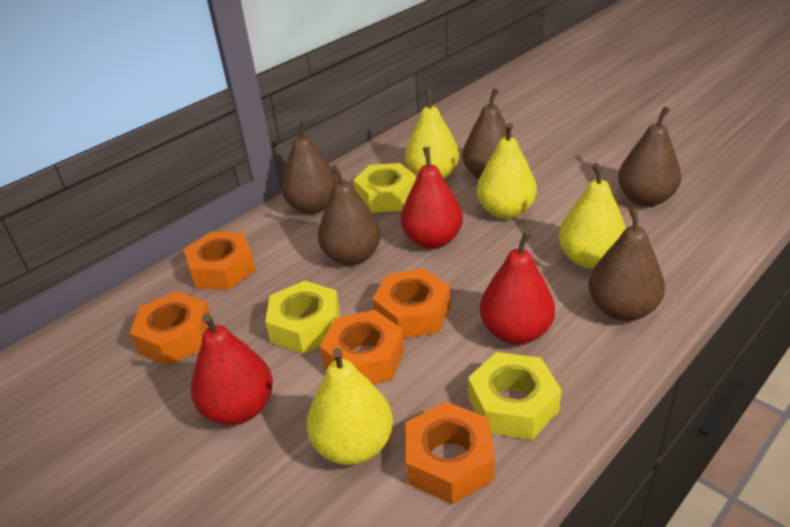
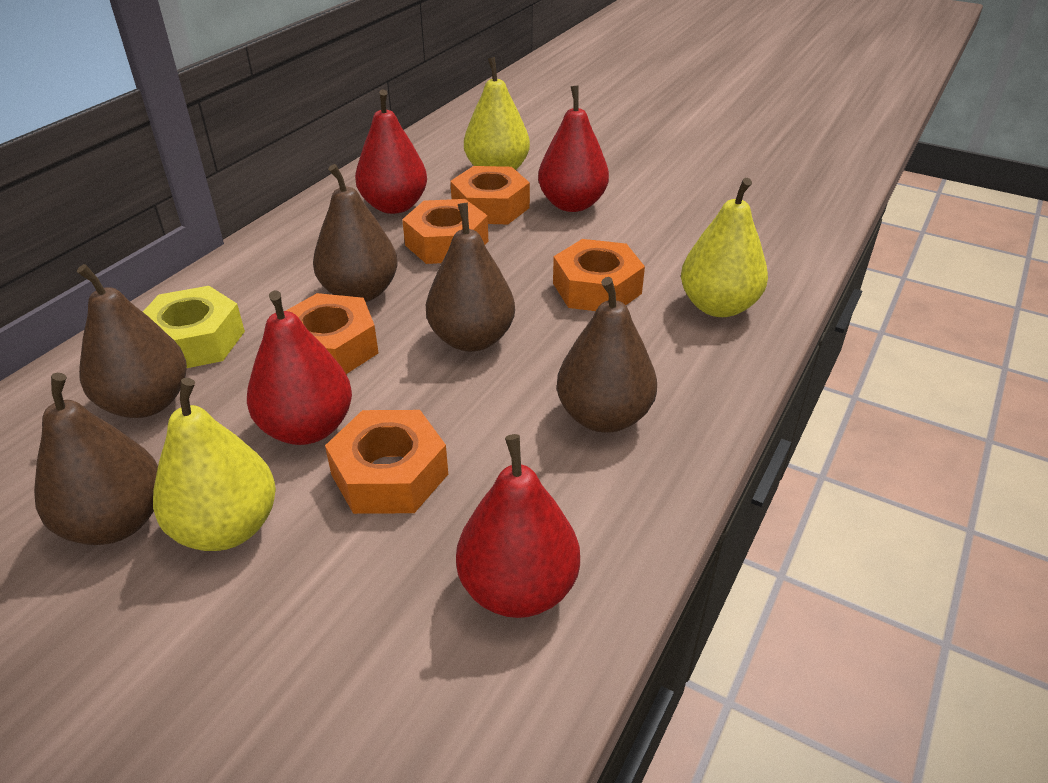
red pear: 3 -> 4
yellow nut: 3 -> 1
yellow pear: 4 -> 3

